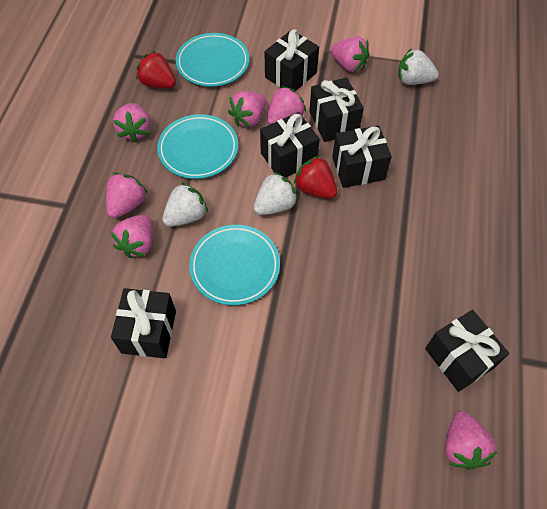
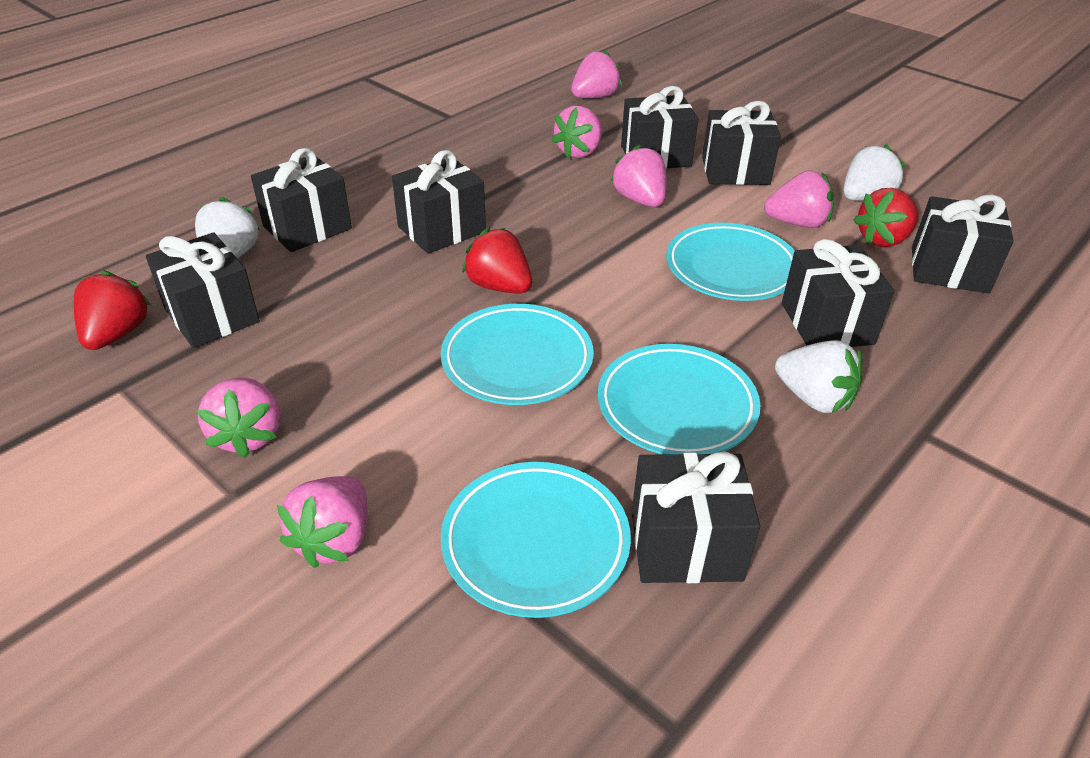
black gift: 6 -> 8
pink strawberry: 7 -> 6
red strawberry: 2 -> 3
turquoise plate: 3 -> 4

